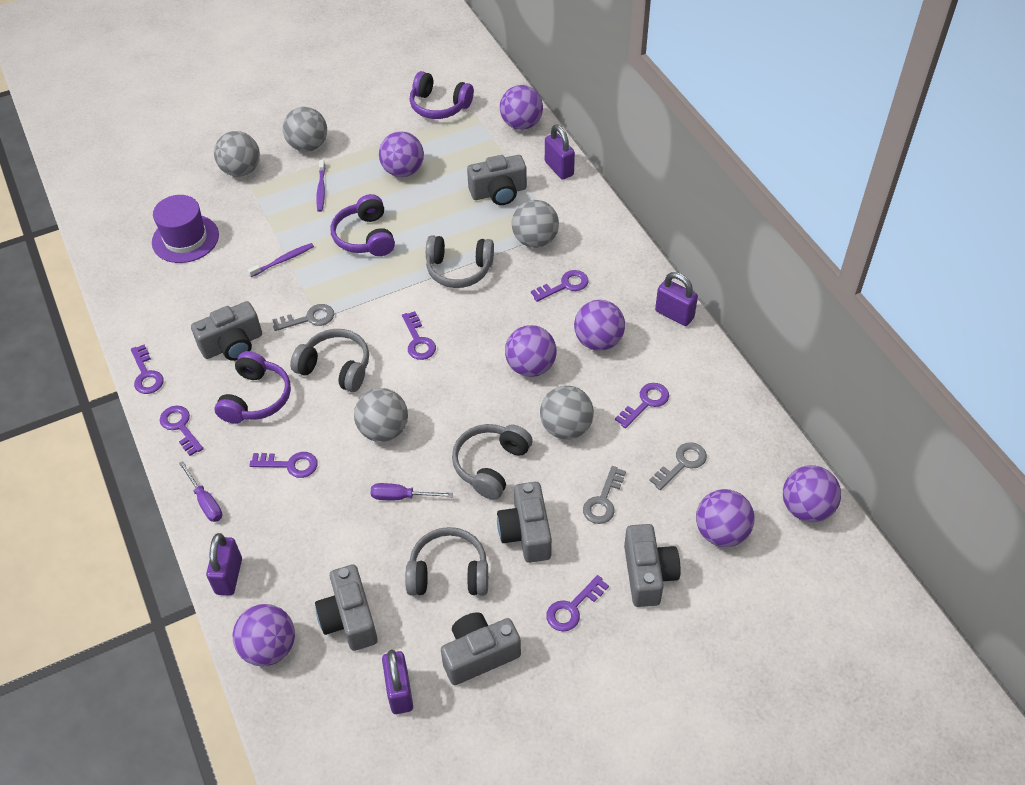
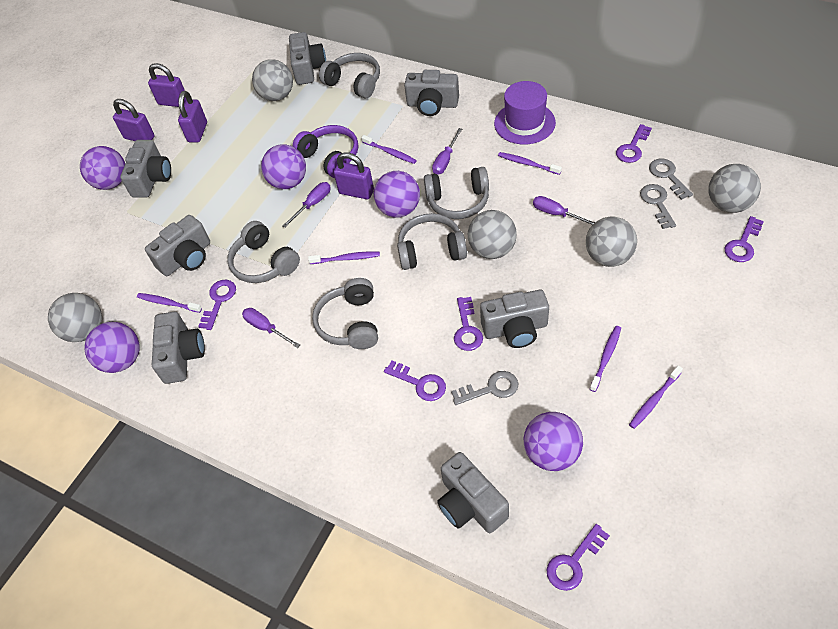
grey camera: 6 -> 7
grey headphones: 4 -> 5
purple ball: 7 -> 5
purple headphones: 3 -> 1
purple key: 7 -> 6
purple screwdriver: 2 -> 4
purple toothbrush: 2 -> 6

